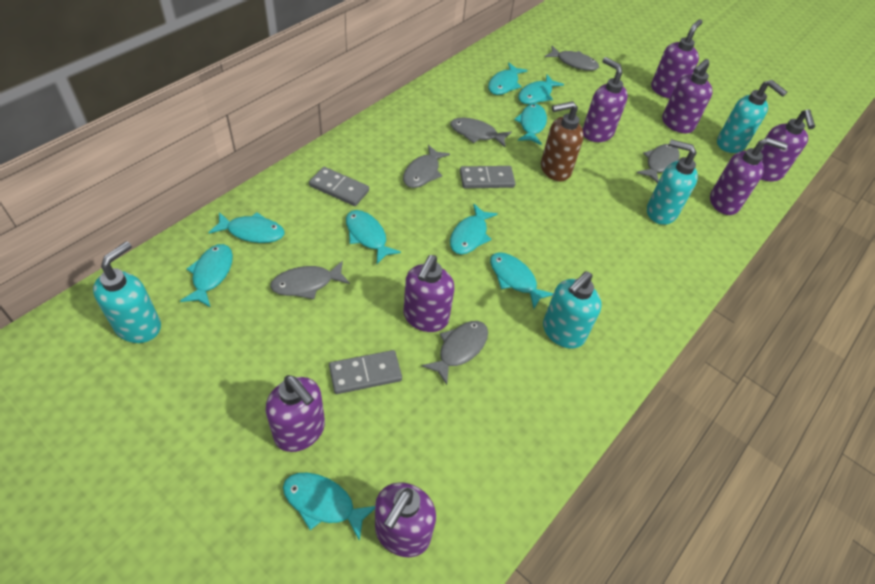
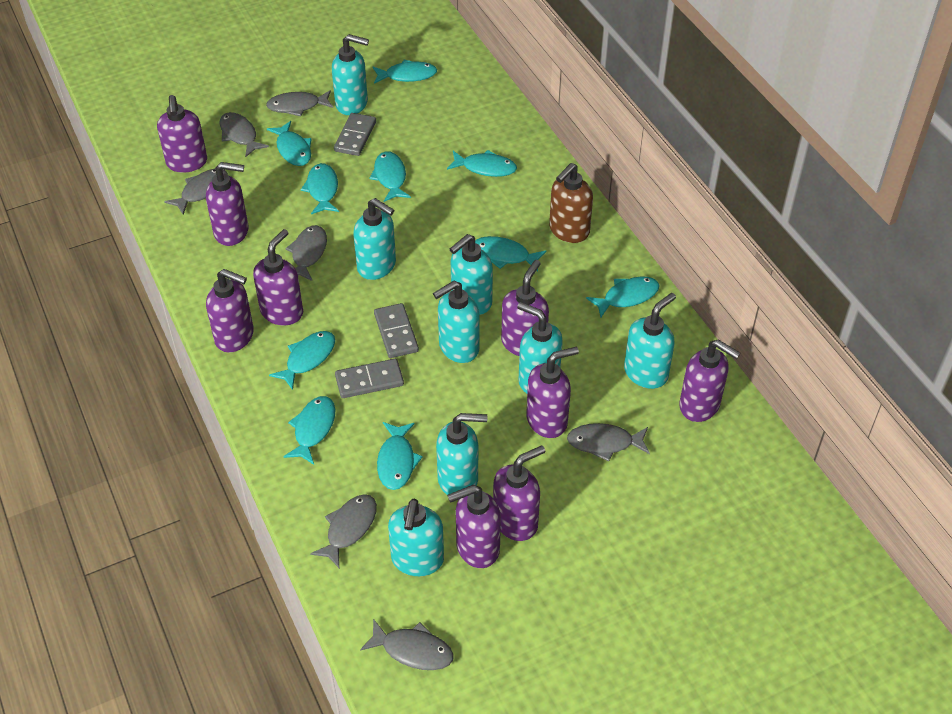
grey fish: 6 -> 7
purple soap dispenser: 8 -> 9
turquoise fish: 9 -> 10
turquoise soap dispenser: 4 -> 8

